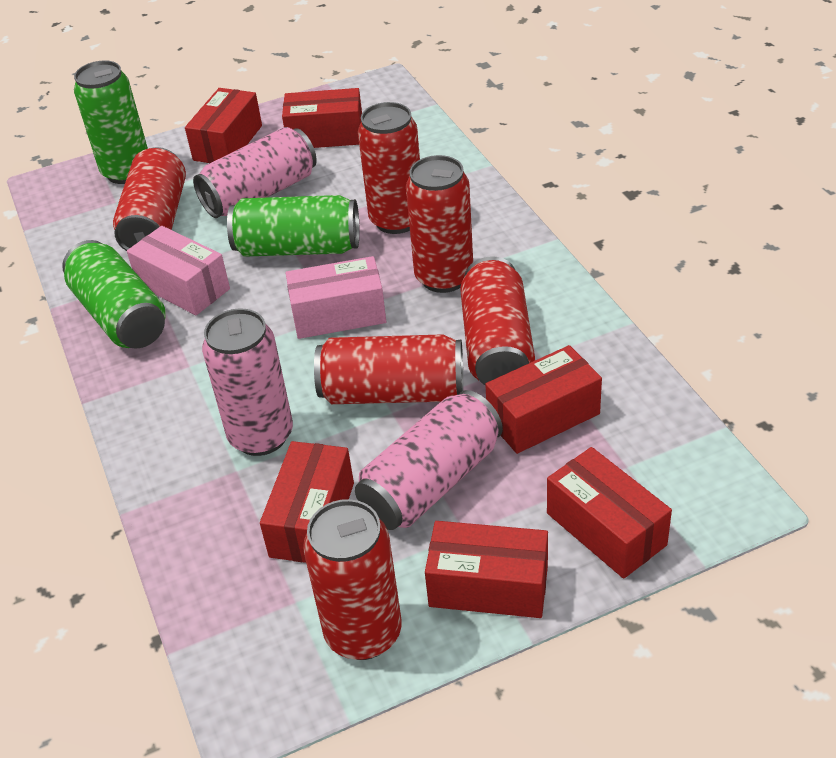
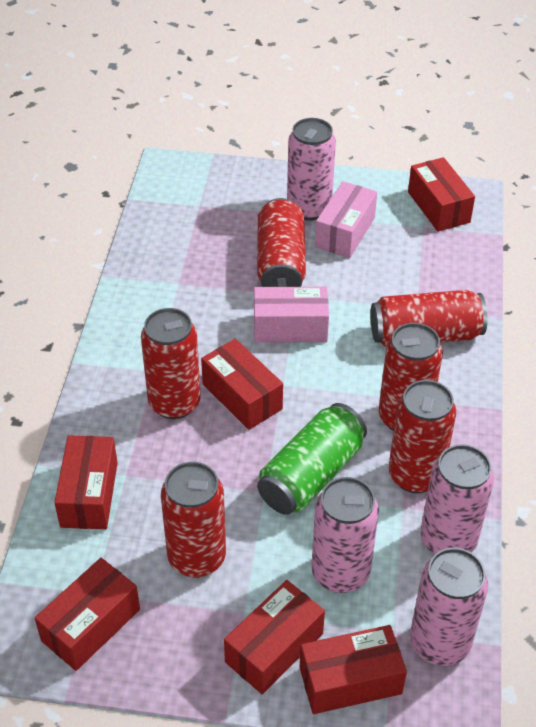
green can: 3 -> 1
pink can: 3 -> 4

